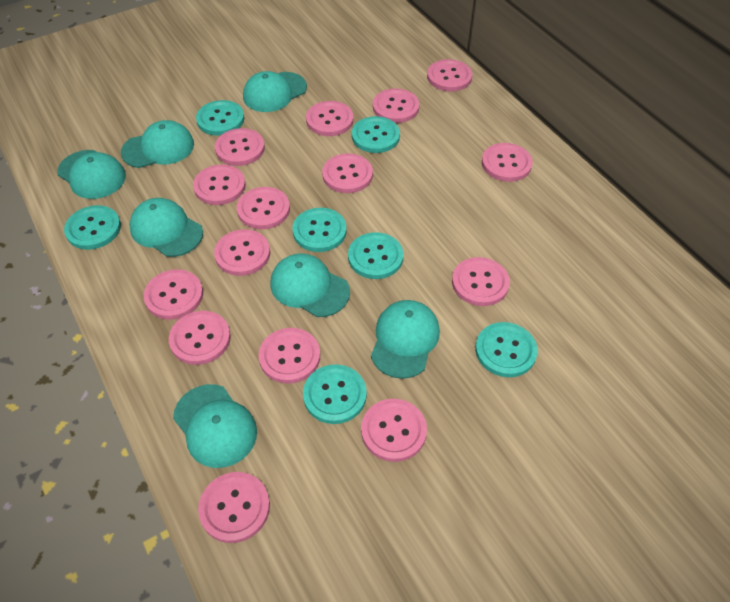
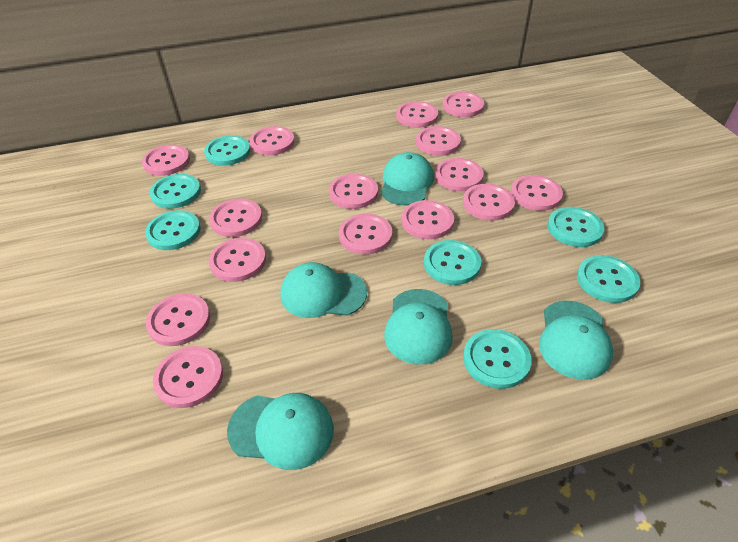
turquoise cap: 7 -> 5

